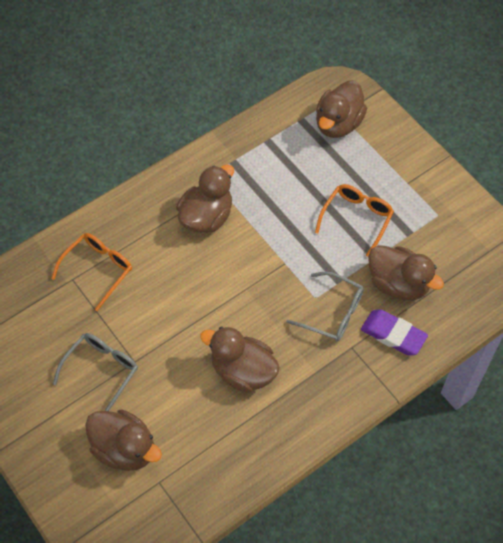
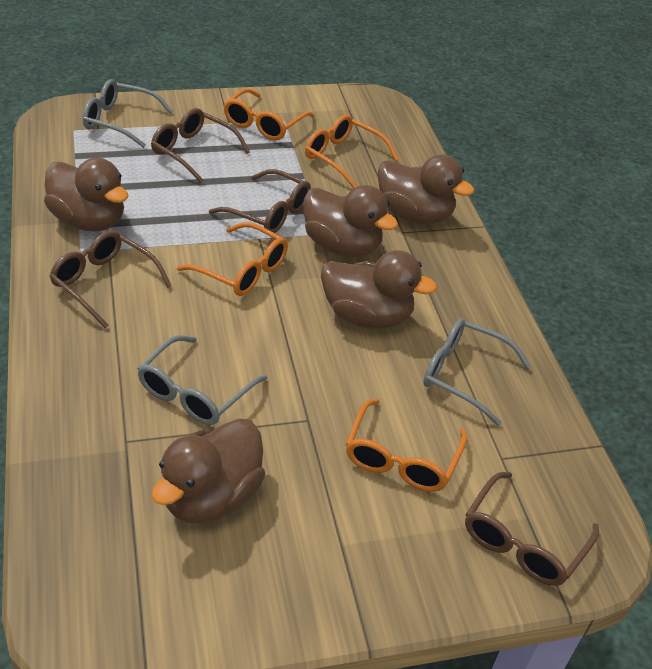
brown glasses: 0 -> 4
grey glasses: 2 -> 3
orange glasses: 2 -> 4
purple eraser: 1 -> 0

